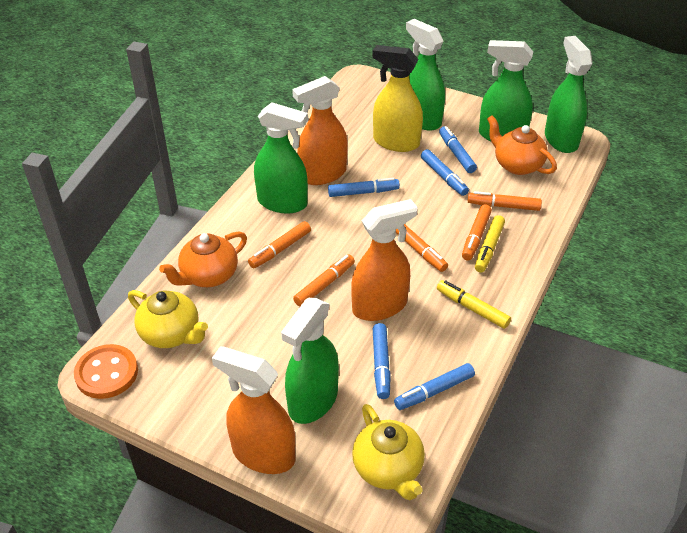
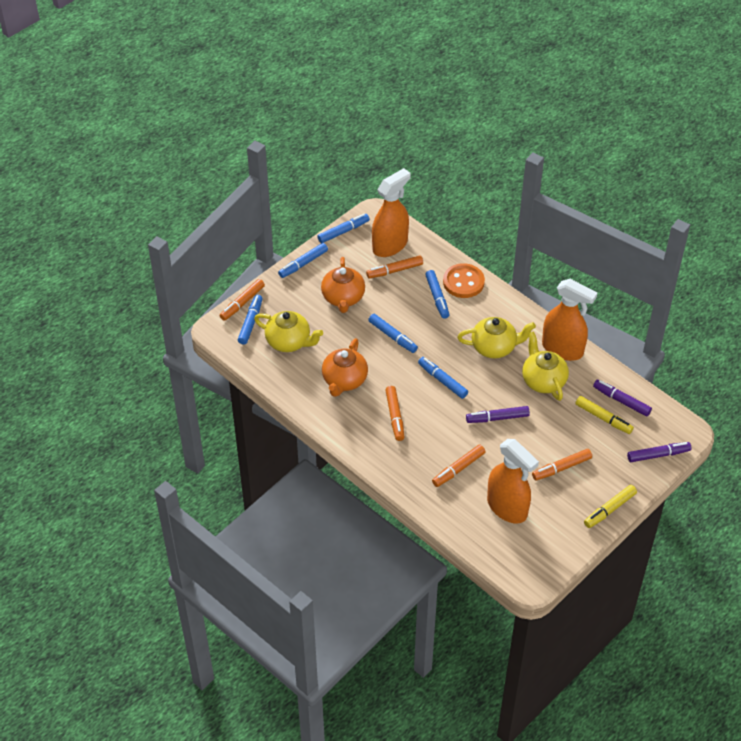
blue marker: 5 -> 6
green spray bottle: 5 -> 0
purple marker: 0 -> 3
yellow spray bottle: 1 -> 0
yellow teapot: 2 -> 3

